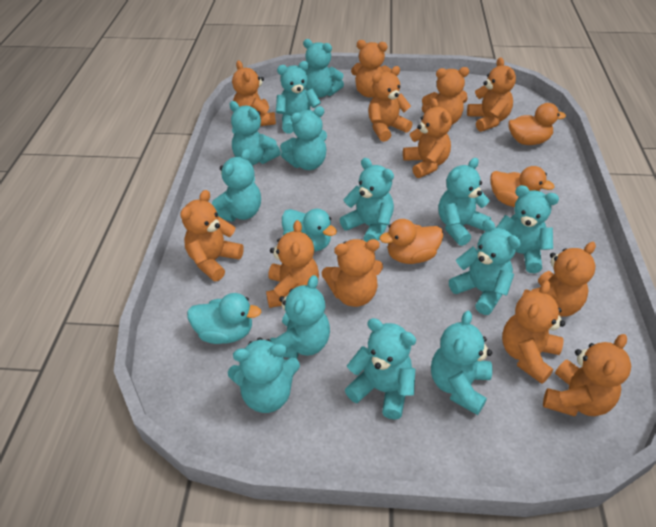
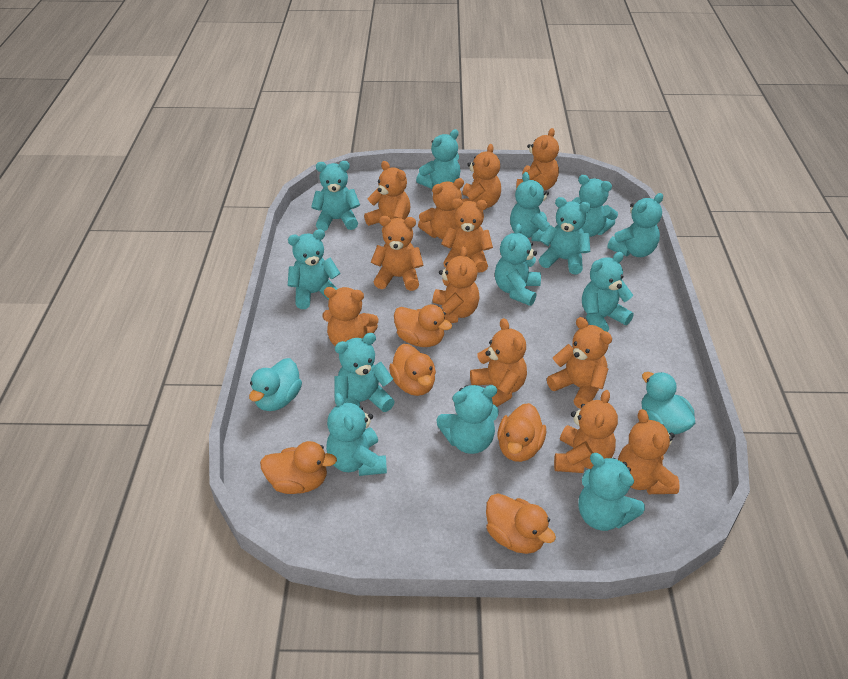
orange duck: 3 -> 5

